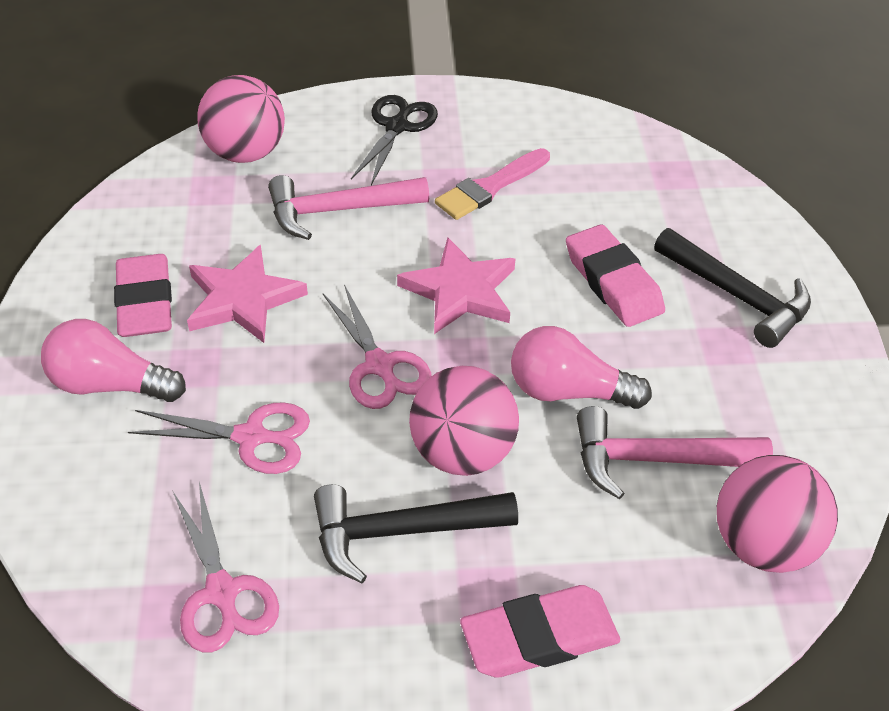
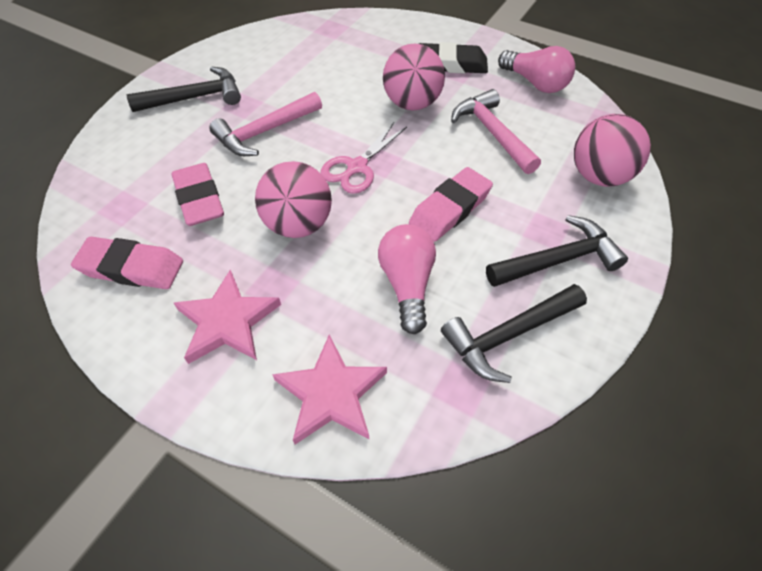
black eraser: 0 -> 1
black hammer: 2 -> 3
black scissors: 1 -> 0
pink brush: 1 -> 0
pink scissors: 3 -> 1

